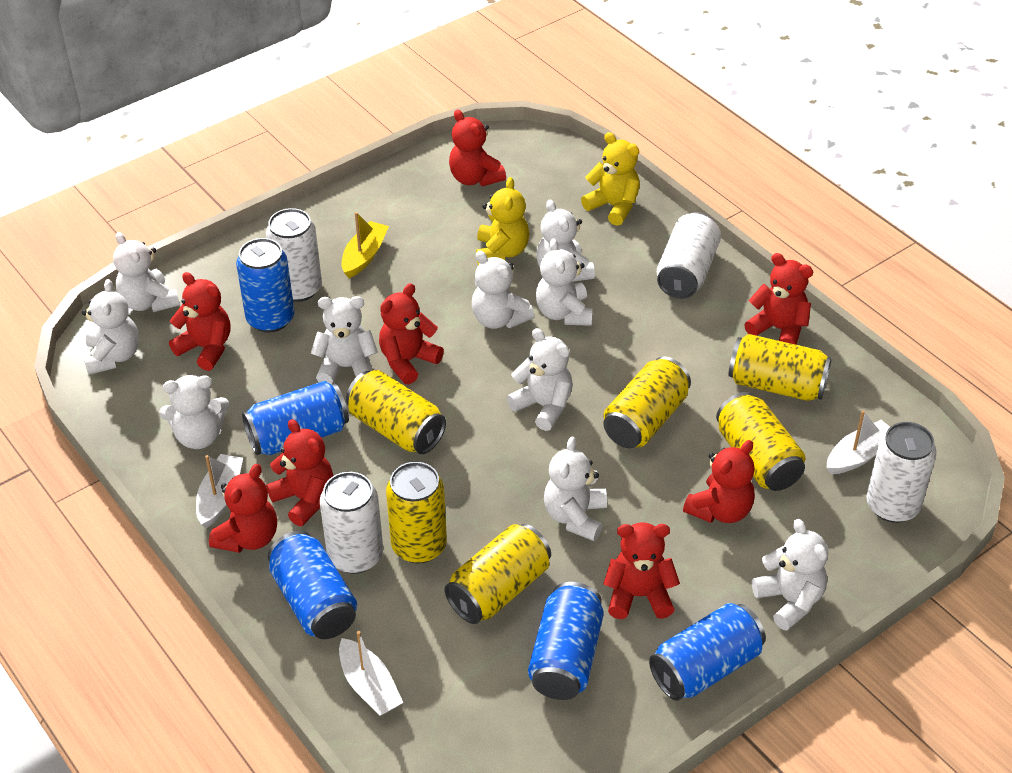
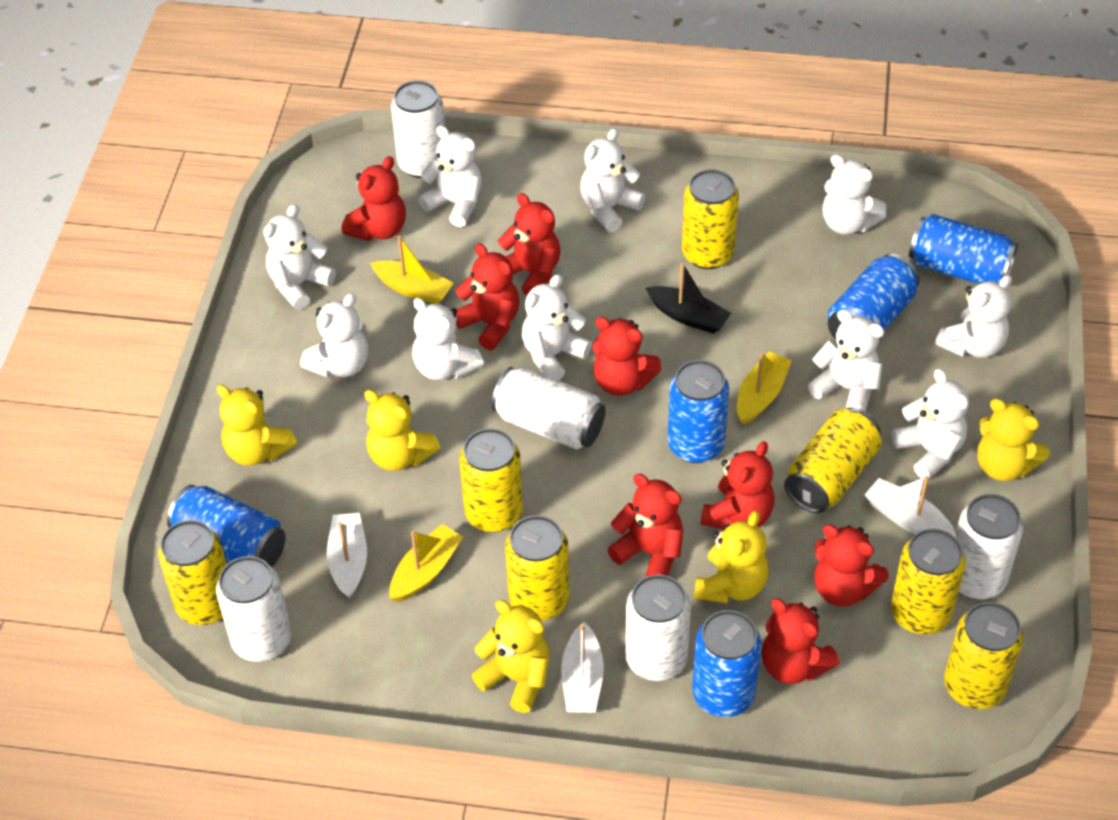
black boat: 0 -> 1
white can: 4 -> 5
yellow boat: 1 -> 3
yellow can: 6 -> 7
yellow teddy bear: 2 -> 5

